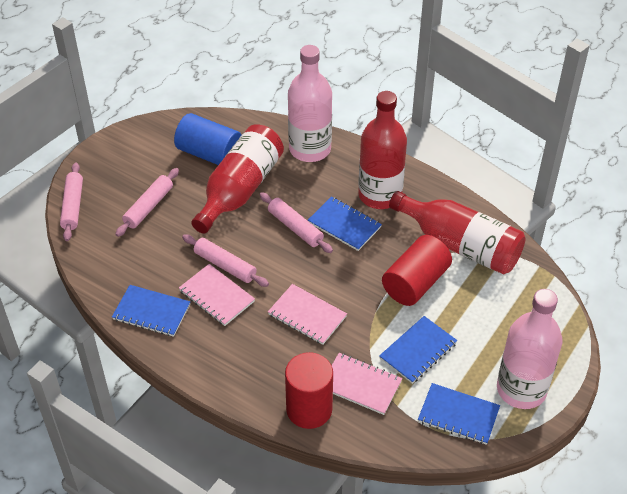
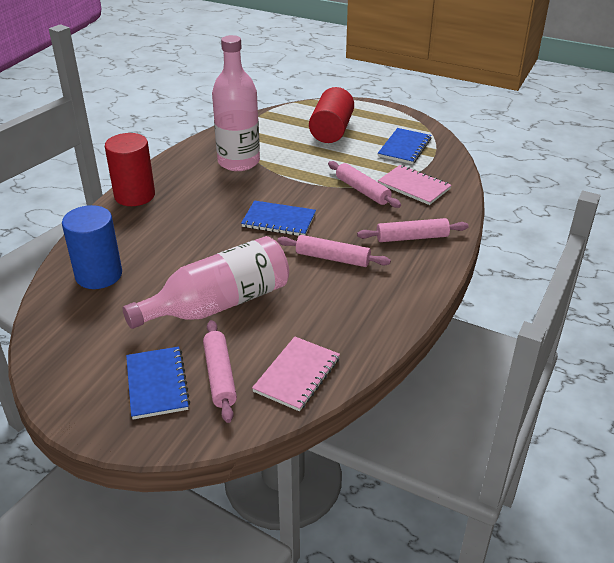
blue notebook: 4 -> 3
pink notebook: 3 -> 2
red bottle: 3 -> 0

